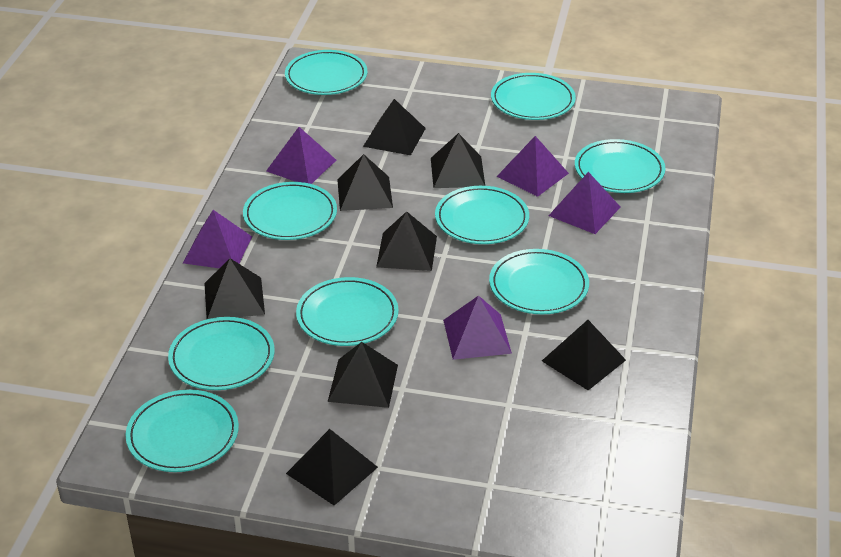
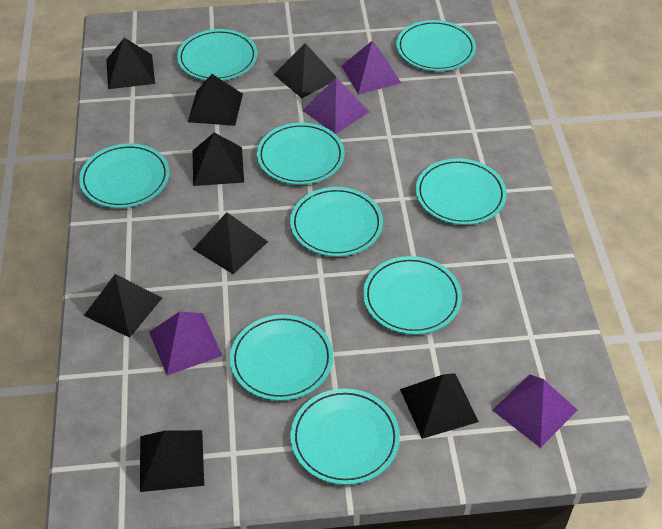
purple pyramid: 5 -> 4

